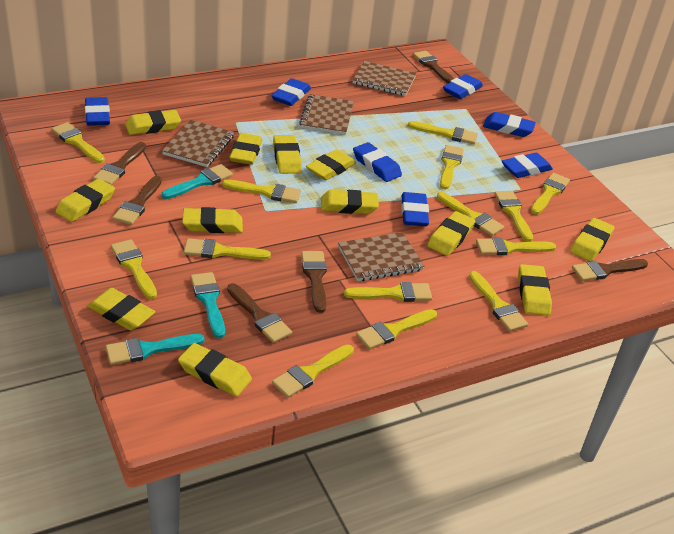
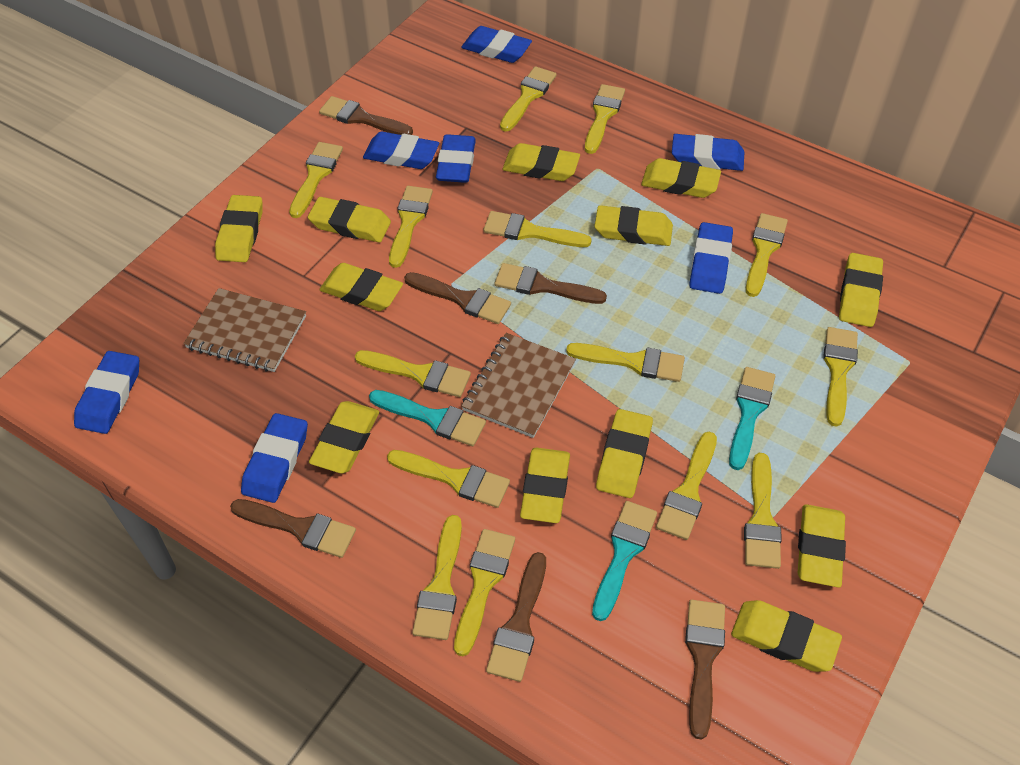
brown notebook: 4 -> 2

